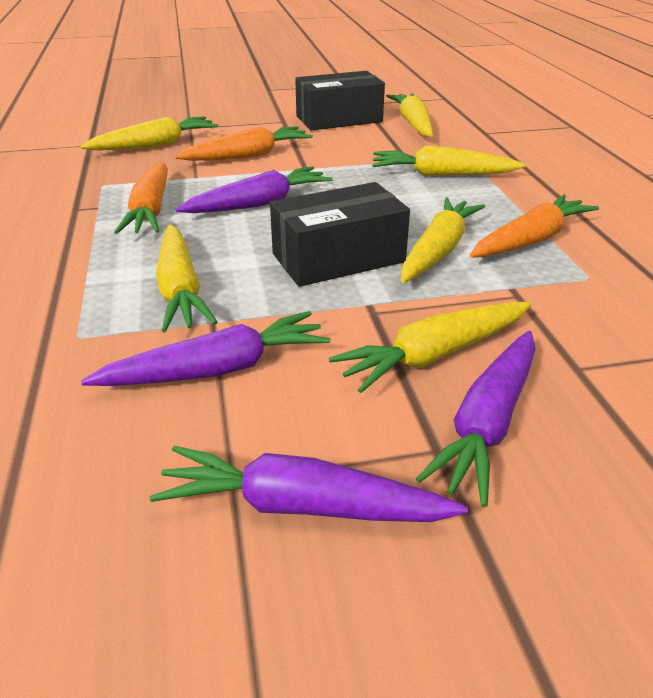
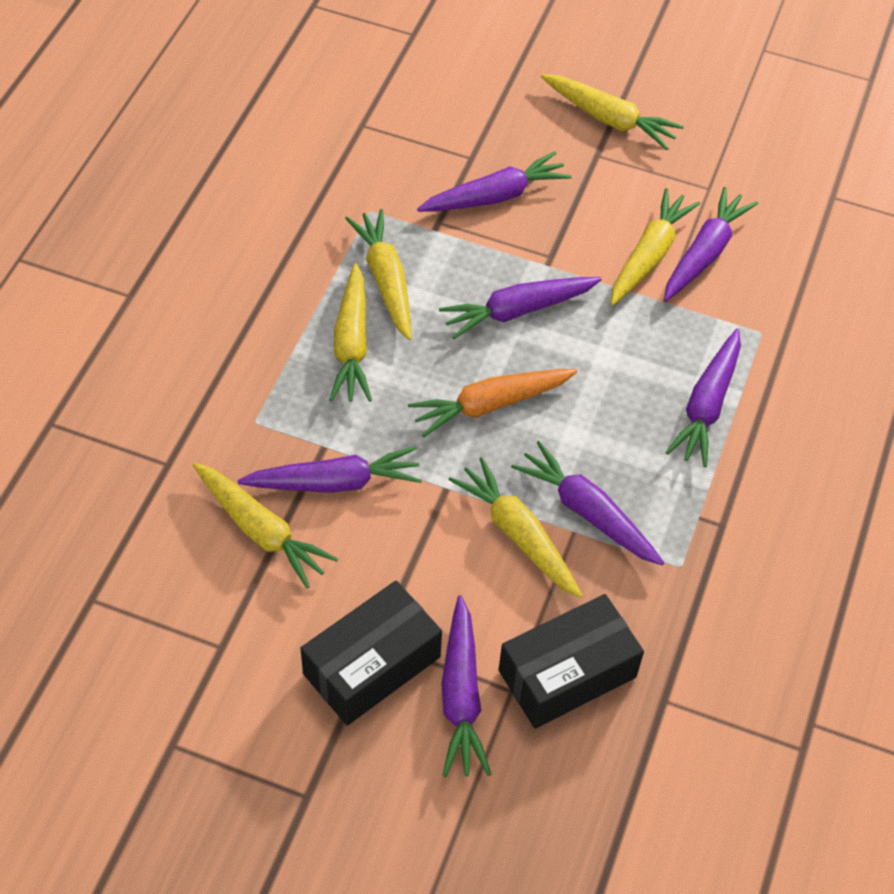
orange carrot: 3 -> 1
purple carrot: 4 -> 7

